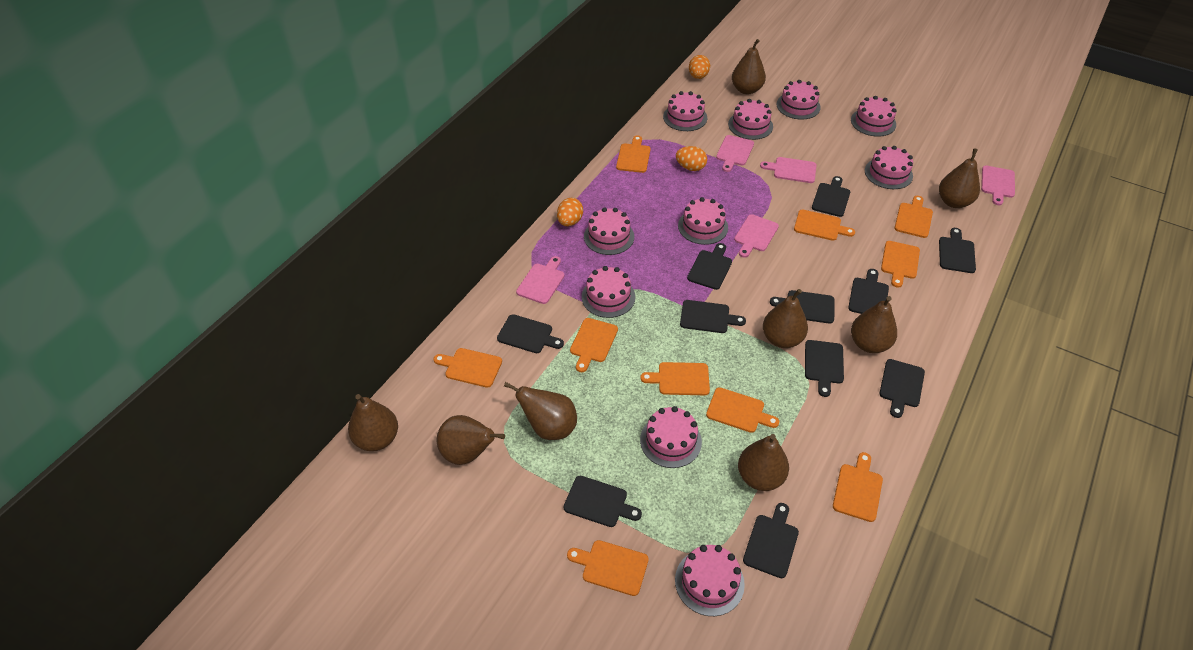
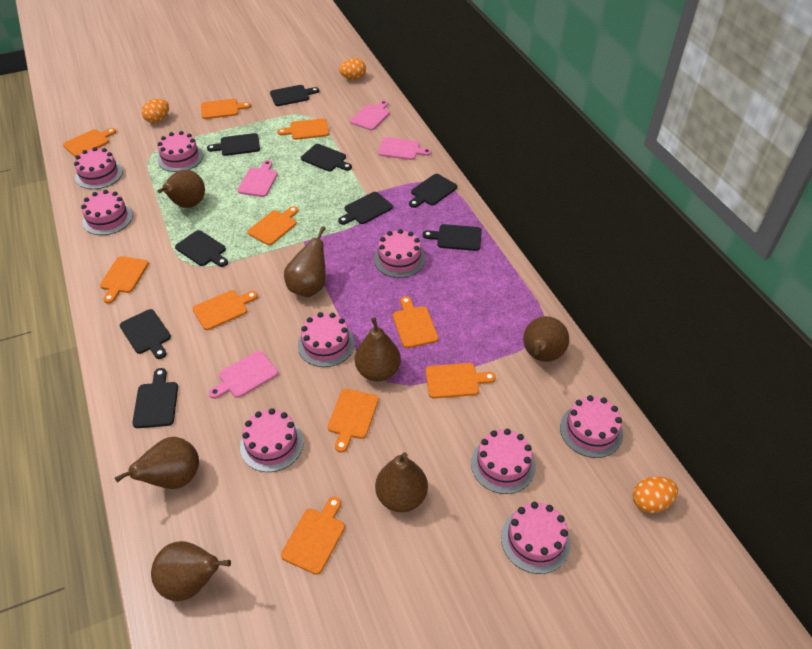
black cutting board: 11 -> 9
brown pear: 8 -> 7
pink cake: 10 -> 9
pink cutting board: 5 -> 4

